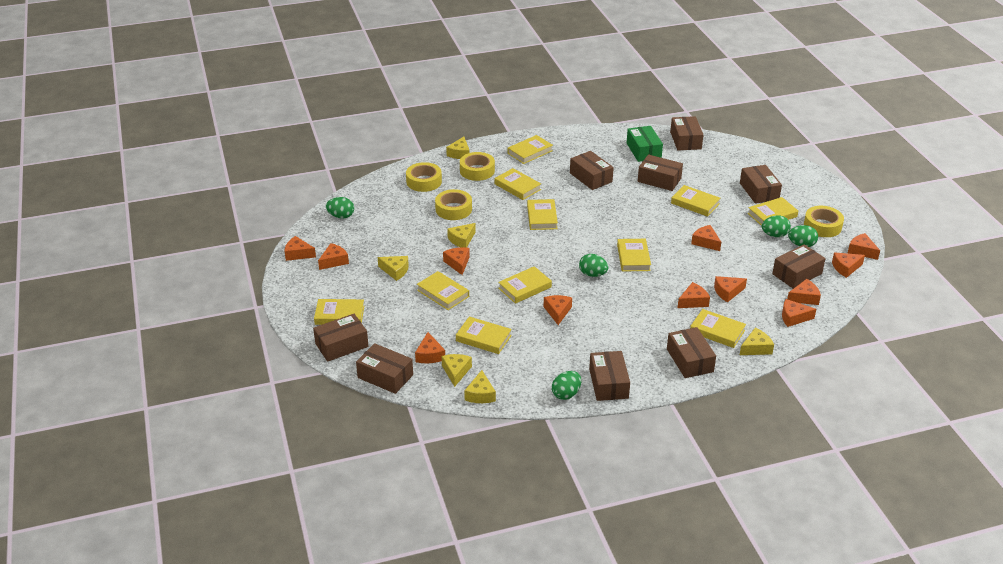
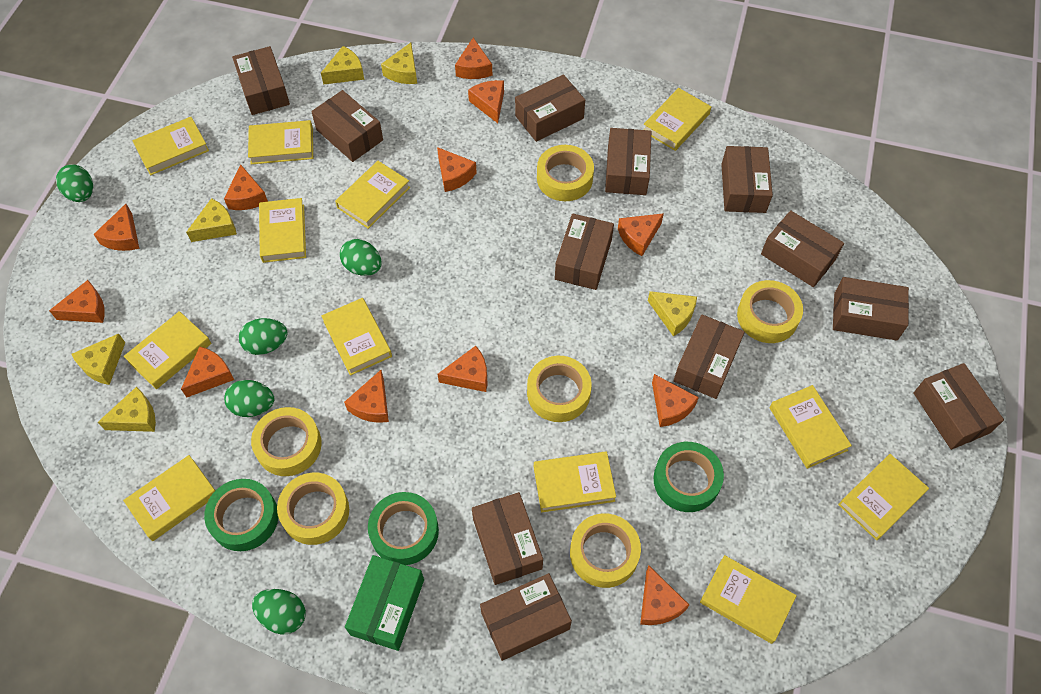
brown box: 9 -> 12
green tape: 0 -> 3
yellow book: 11 -> 12
yellow tape: 4 -> 6

